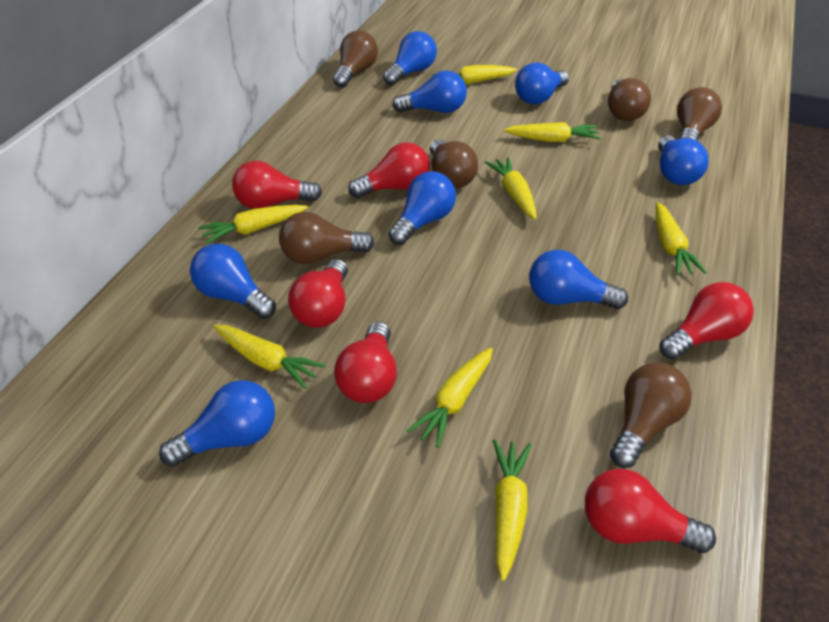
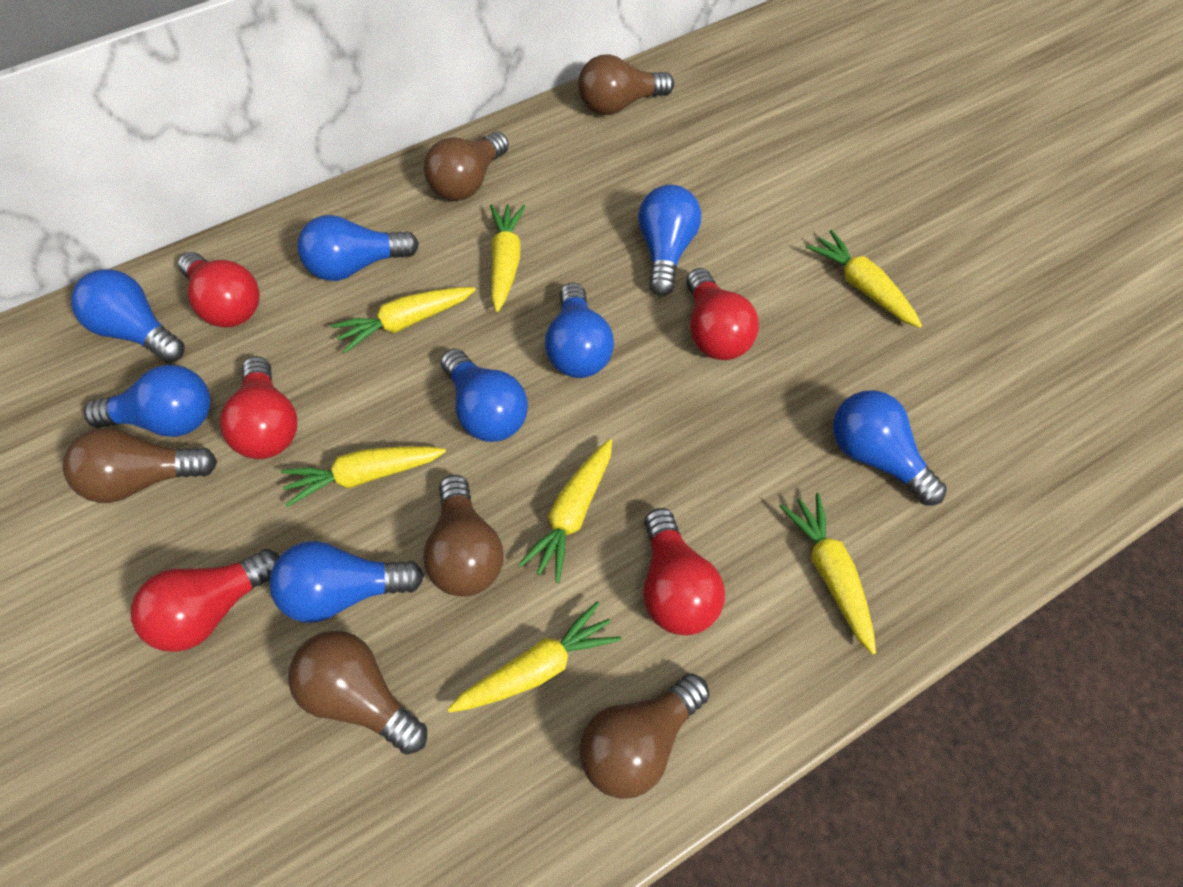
red light bulb: 6 -> 5
yellow carrot: 8 -> 7

